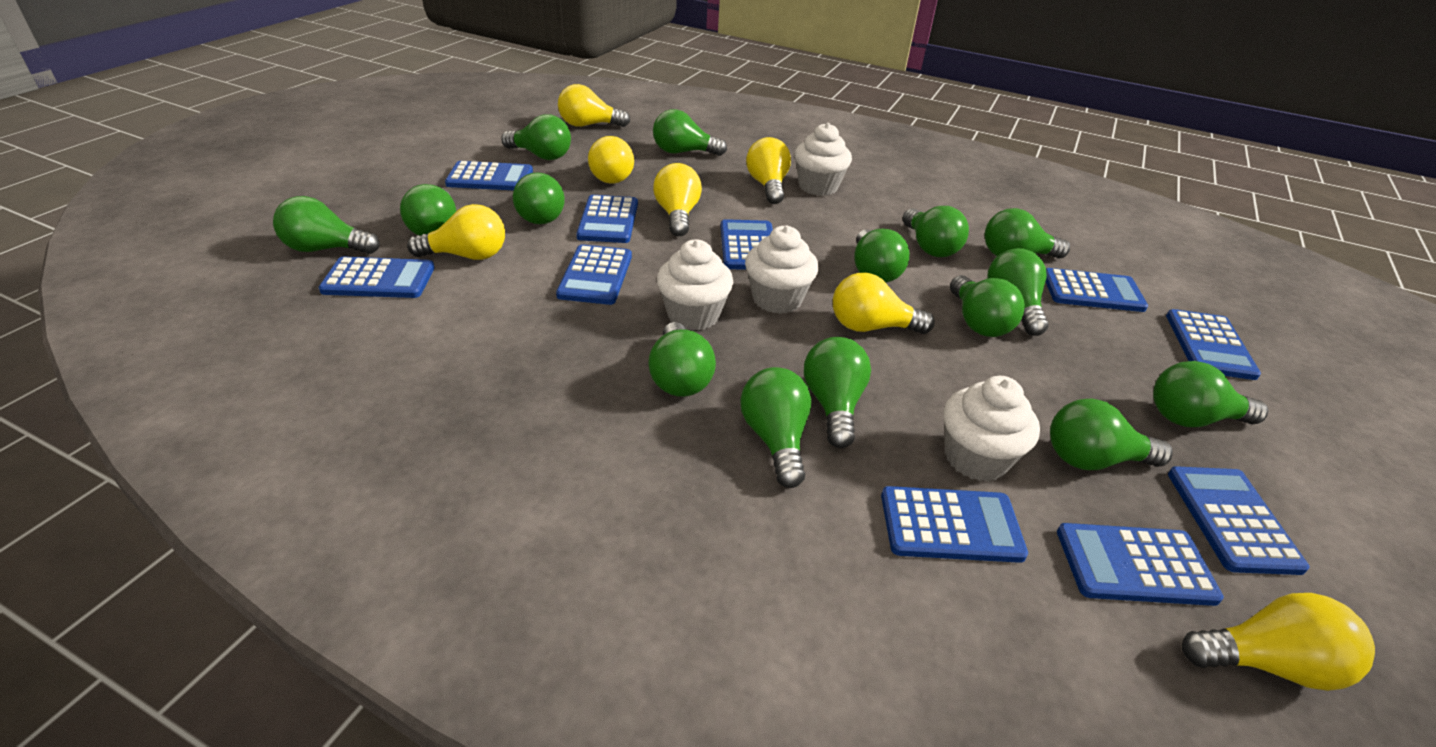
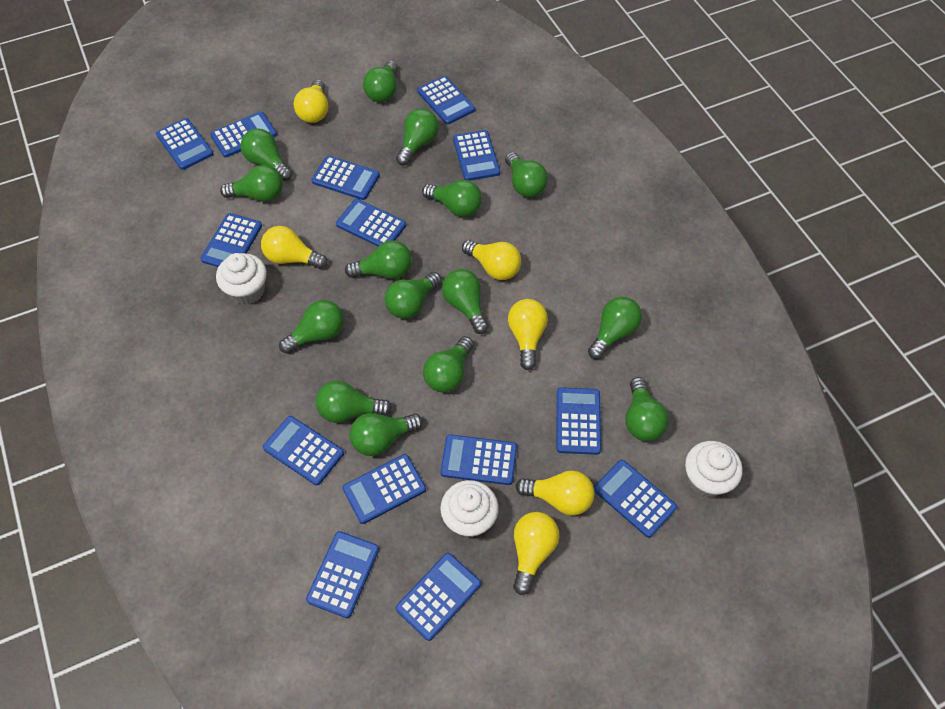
blue calculator: 10 -> 14
white cupcake: 4 -> 3
yellow light bulb: 7 -> 6

